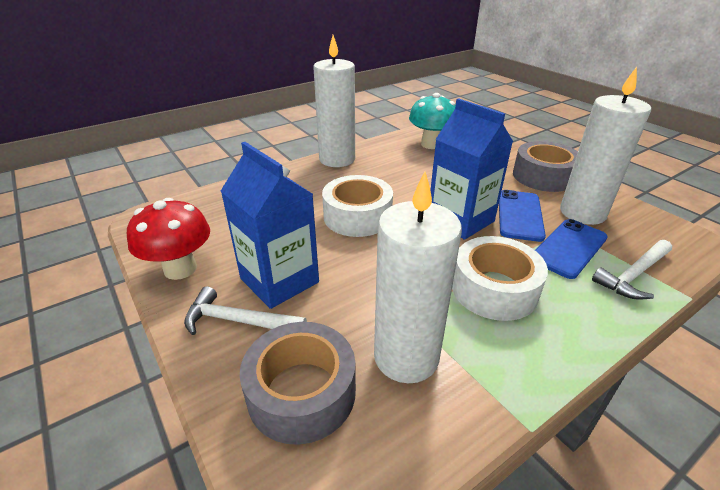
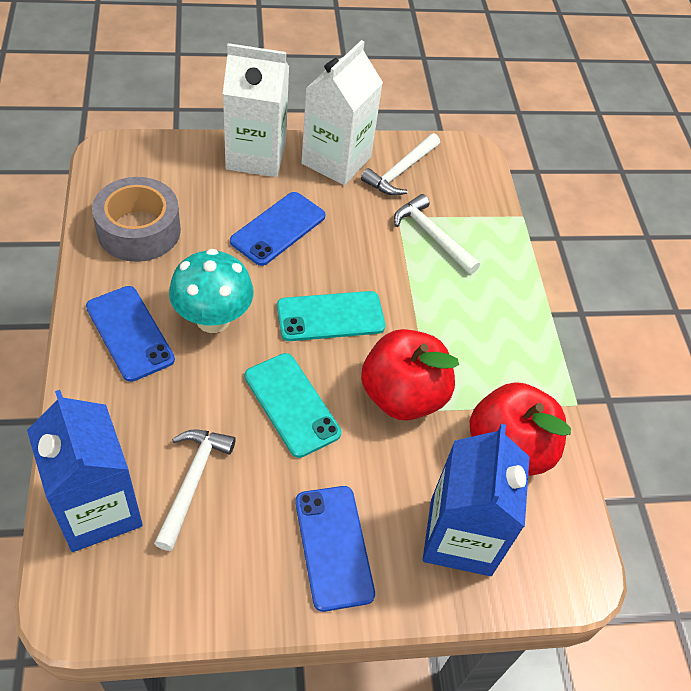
blue phone: 2 -> 3
grey tape: 2 -> 1
red apple: 0 -> 2
red mushroom: 1 -> 0
turquoise phone: 0 -> 2
white candle: 3 -> 0
white carton: 0 -> 2
white hammer: 2 -> 3
white tape: 2 -> 0

